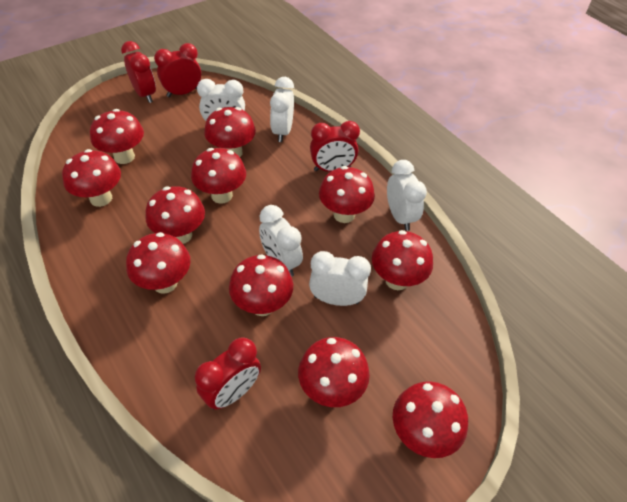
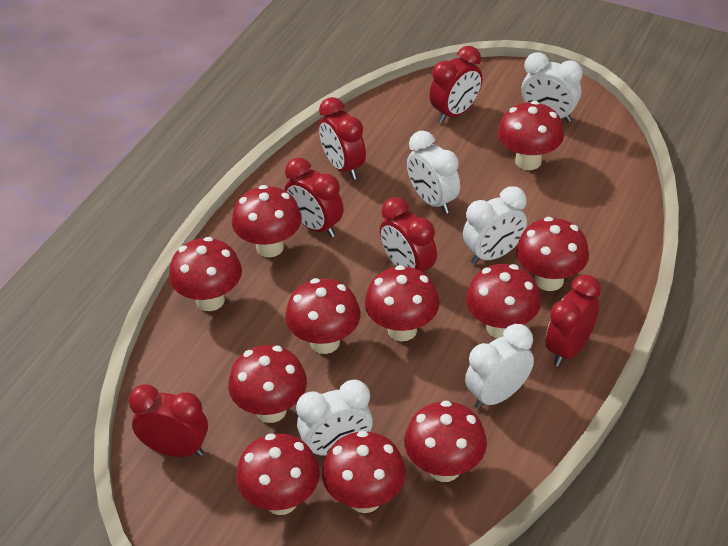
red clock: 4 -> 6

